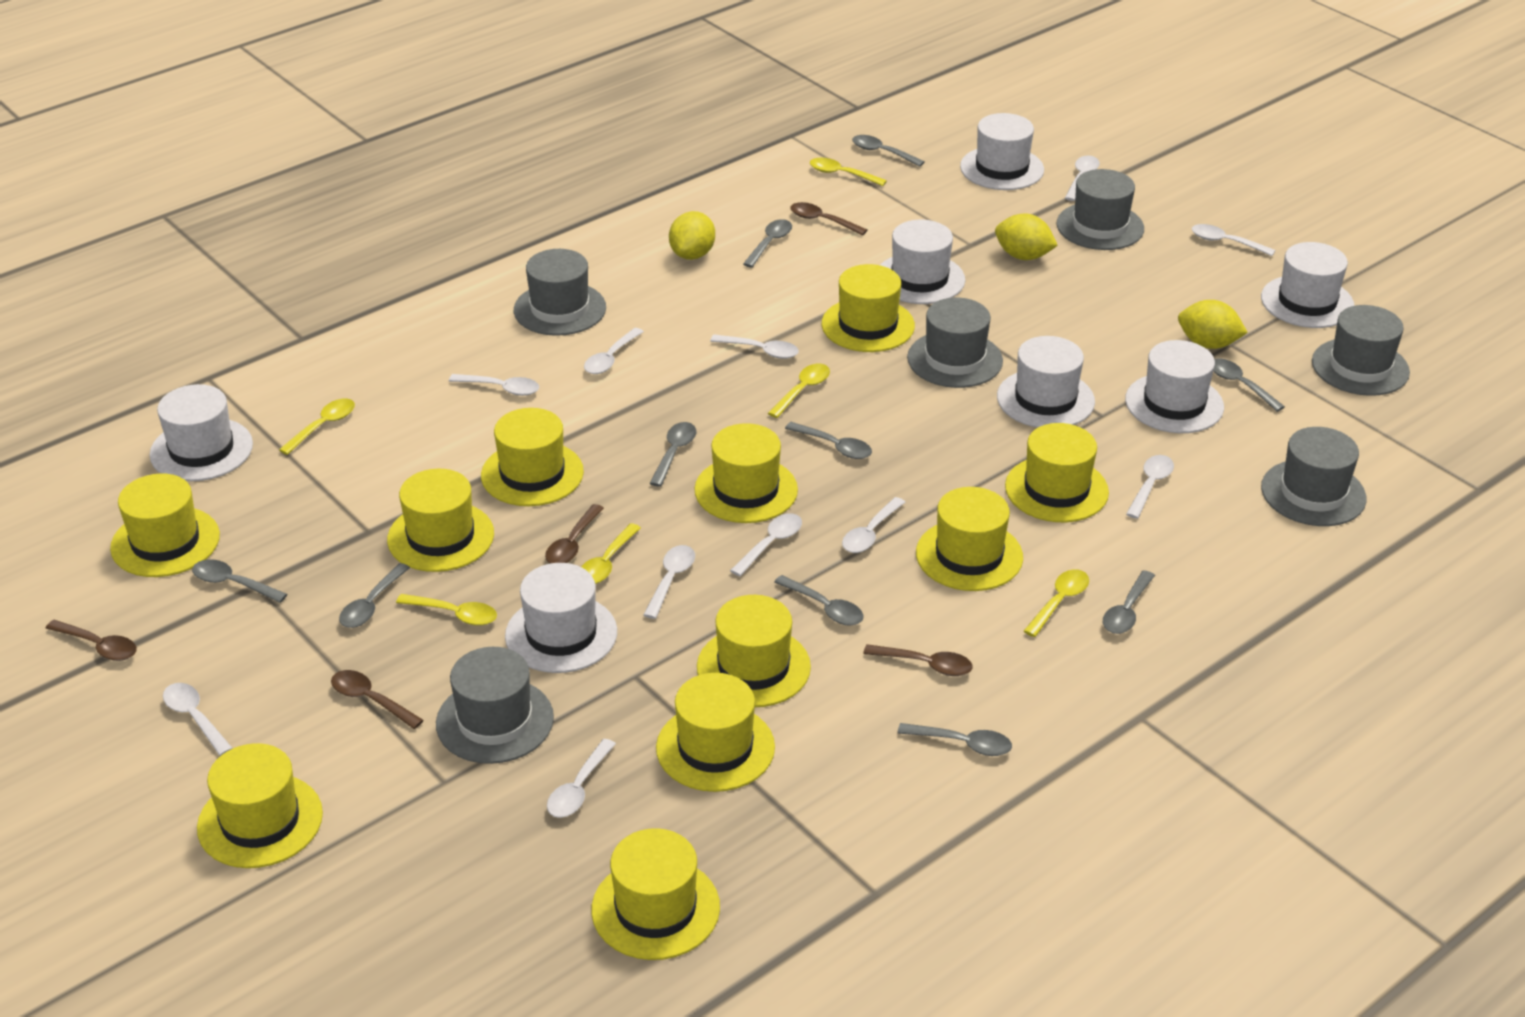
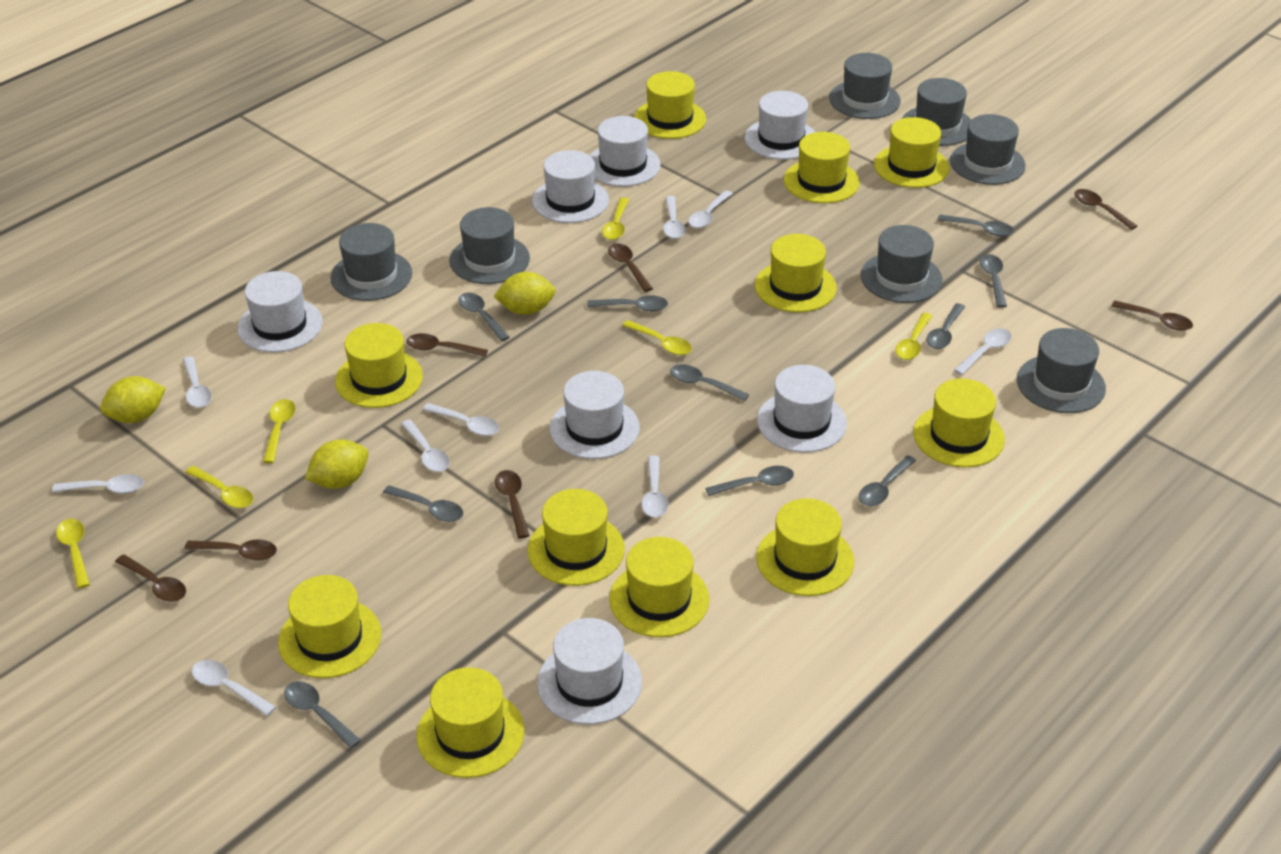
brown spoon: 5 -> 7
grey hat: 6 -> 7
white spoon: 11 -> 9

